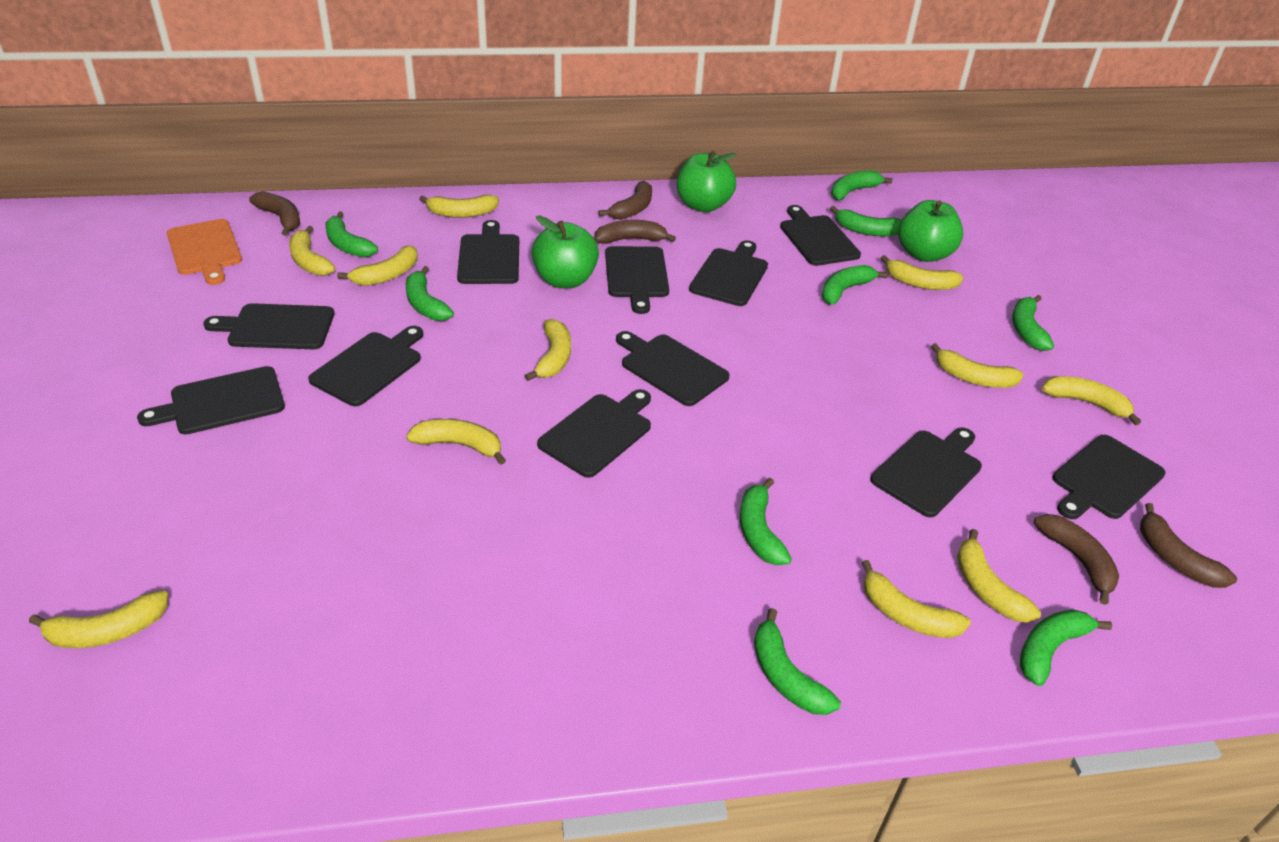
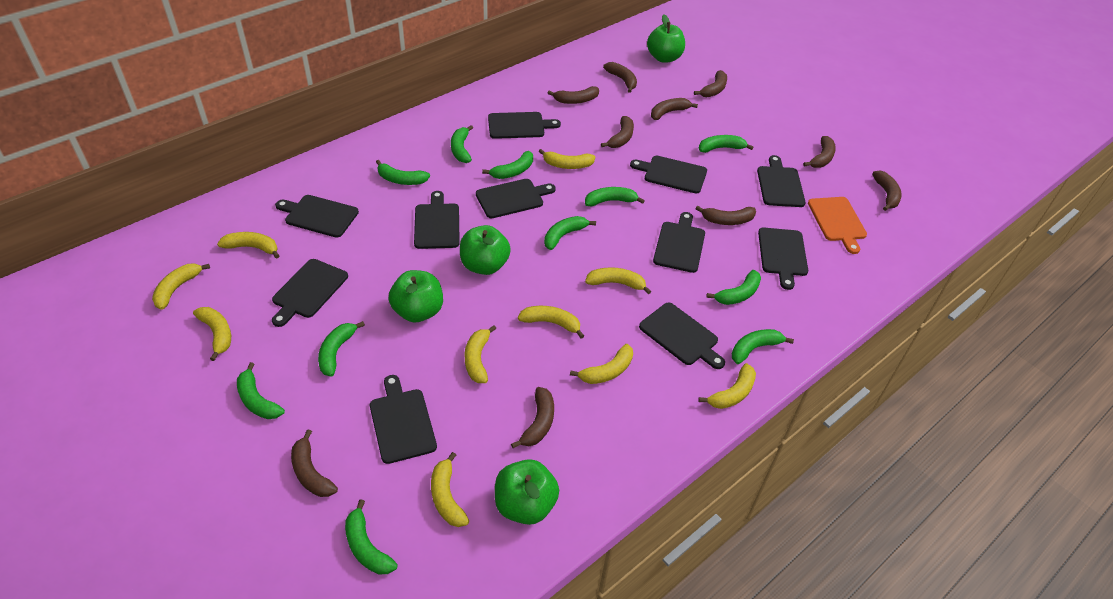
brown banana: 5 -> 10
green apple: 3 -> 4
green banana: 9 -> 11
yellow banana: 11 -> 10

